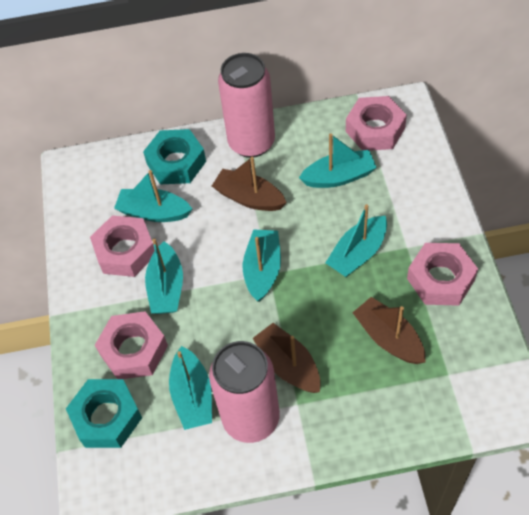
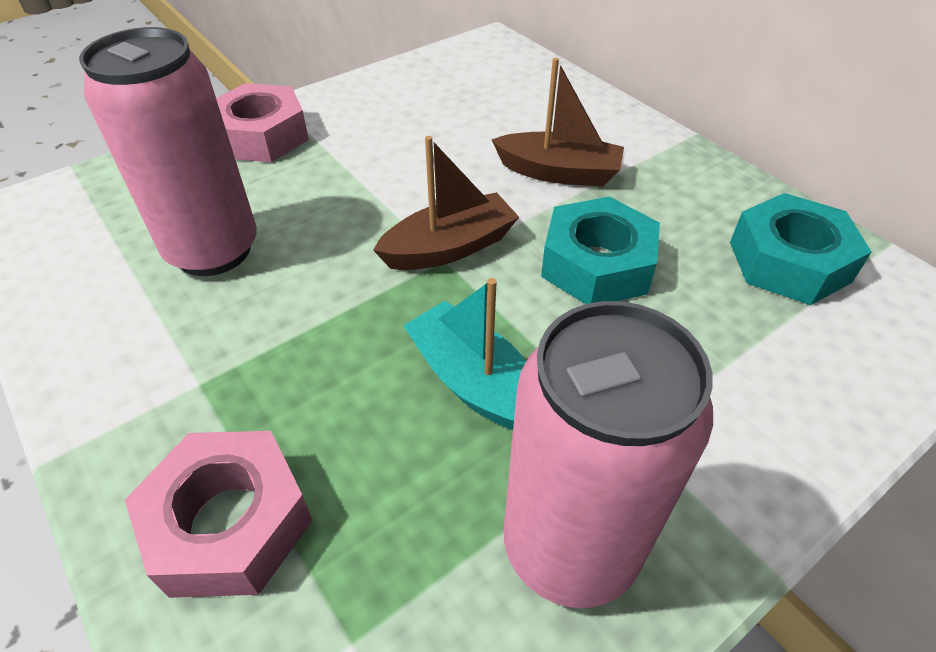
brown boat: 3 -> 2
pink nut: 4 -> 2
turquoise boat: 6 -> 1

